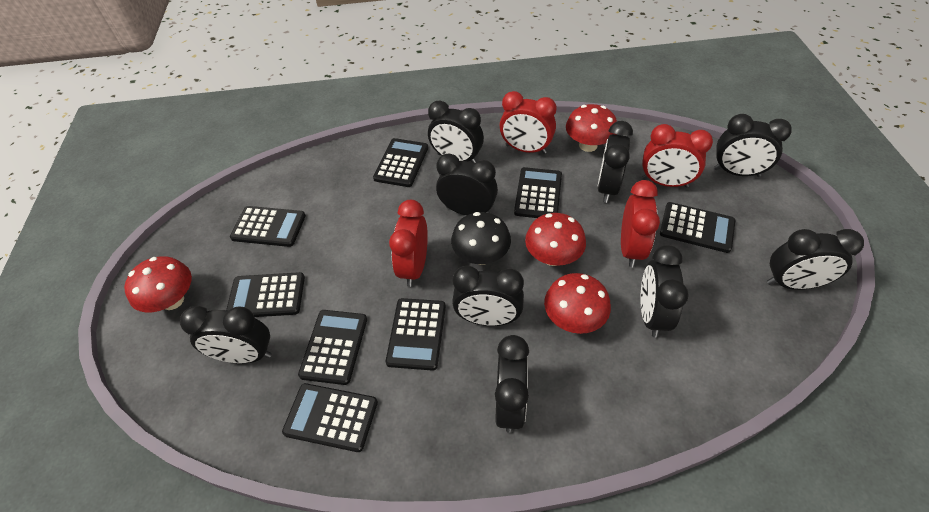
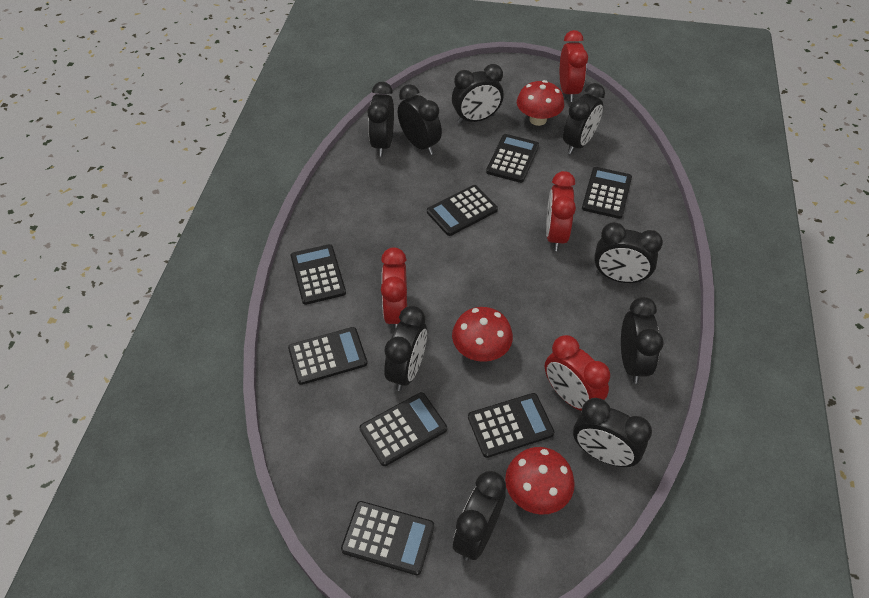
black mushroom: 1 -> 0
red mushroom: 4 -> 3

